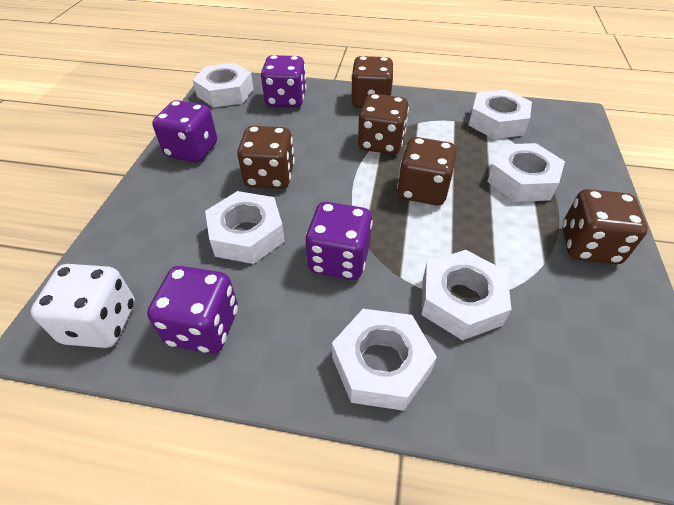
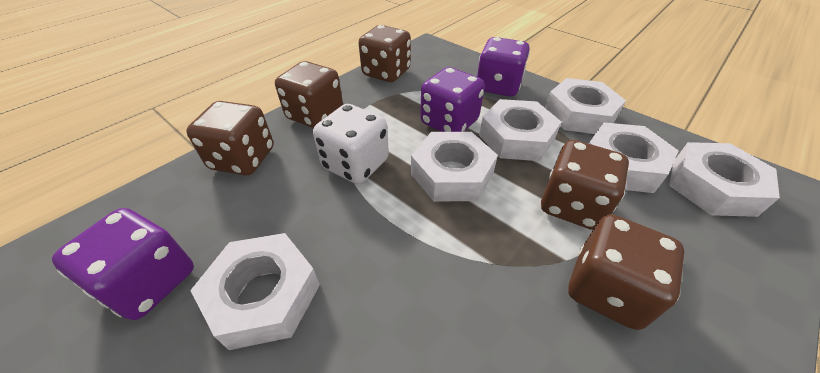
purple dice: 4 -> 3

